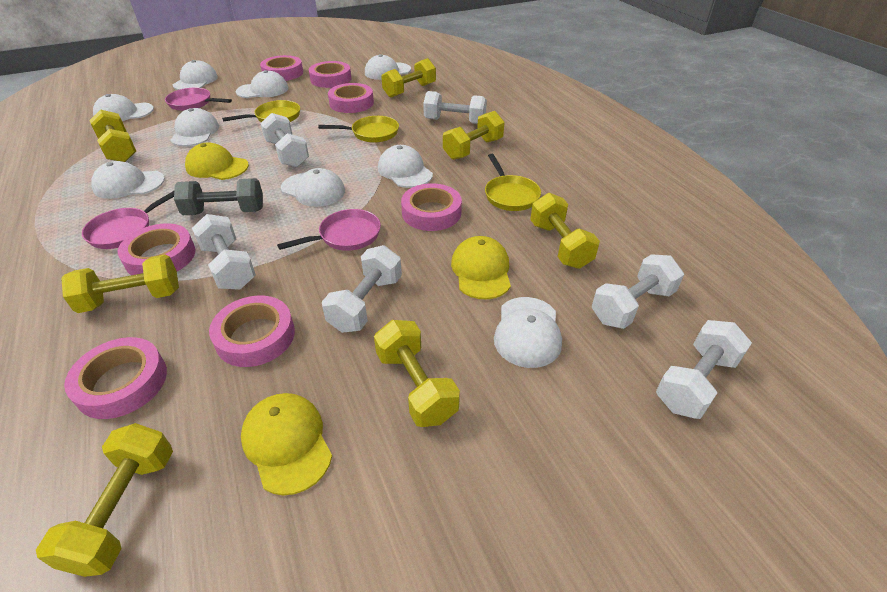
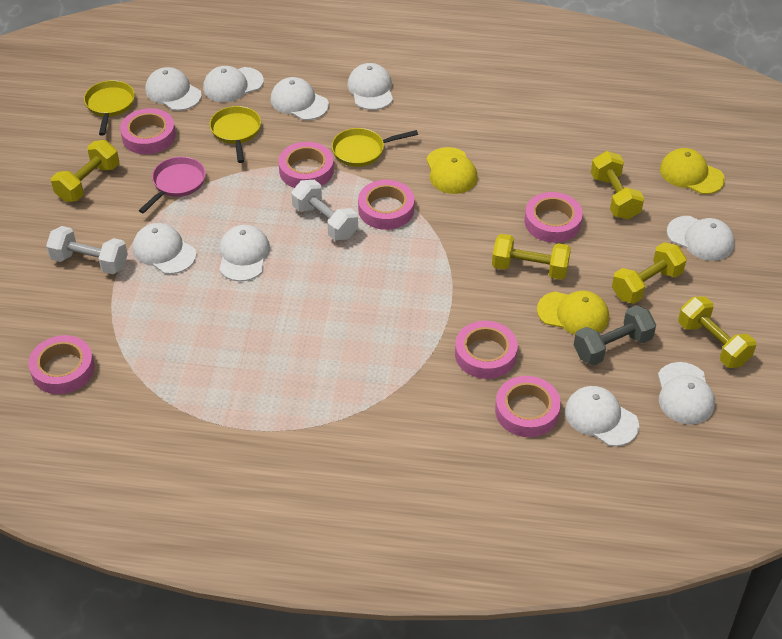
pink pan: 3 -> 1
white dumbbell: 6 -> 2
yellow dumbbell: 7 -> 5

